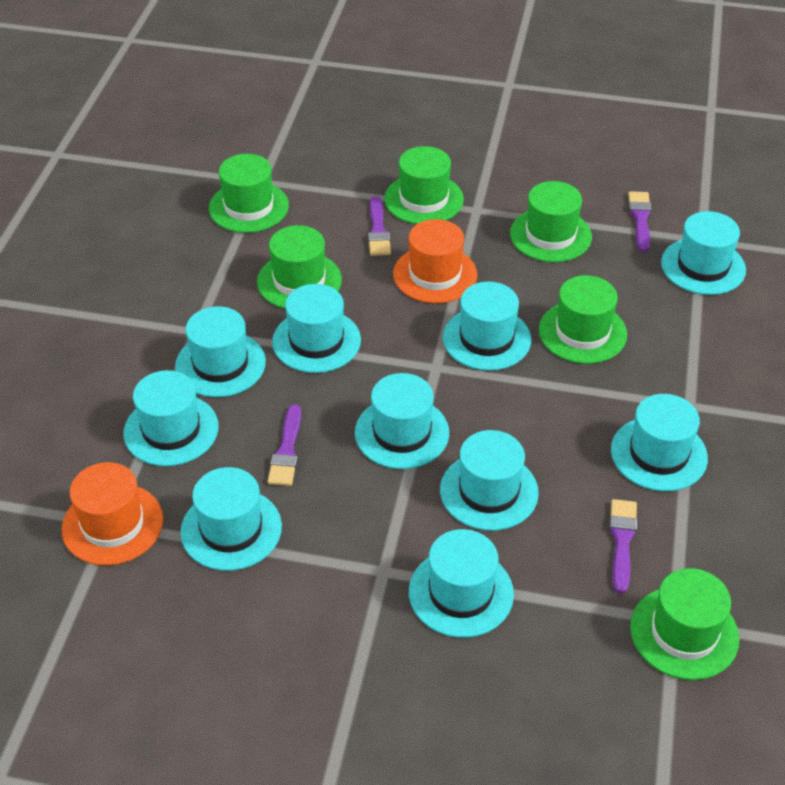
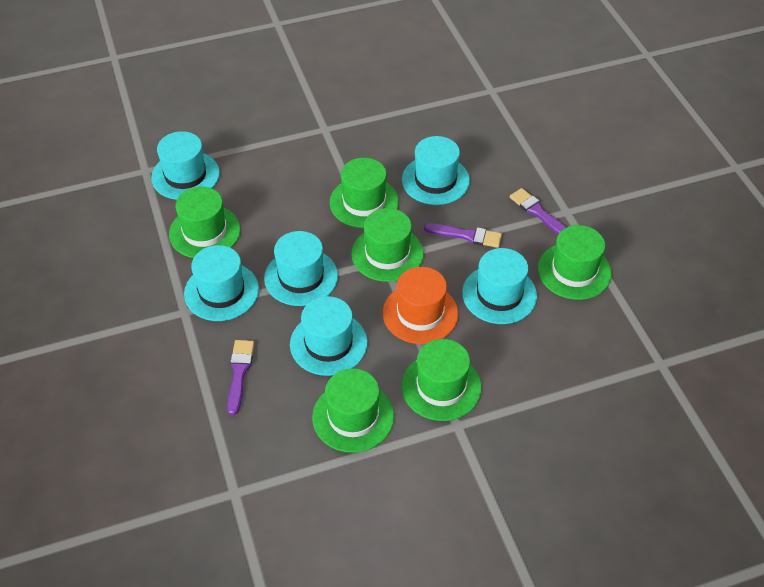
orange hat: 2 -> 1
purple brush: 4 -> 3
turquoise hat: 10 -> 6

